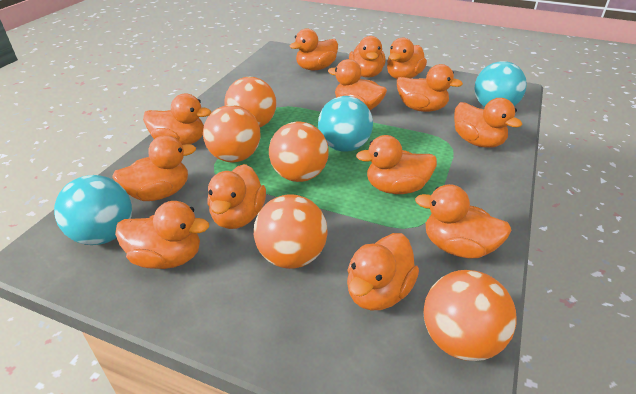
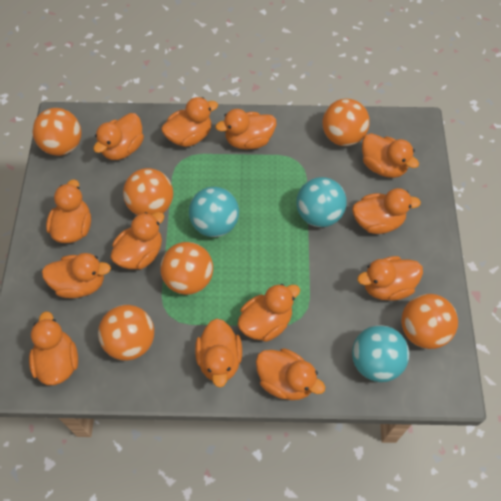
orange ball: 5 -> 6

